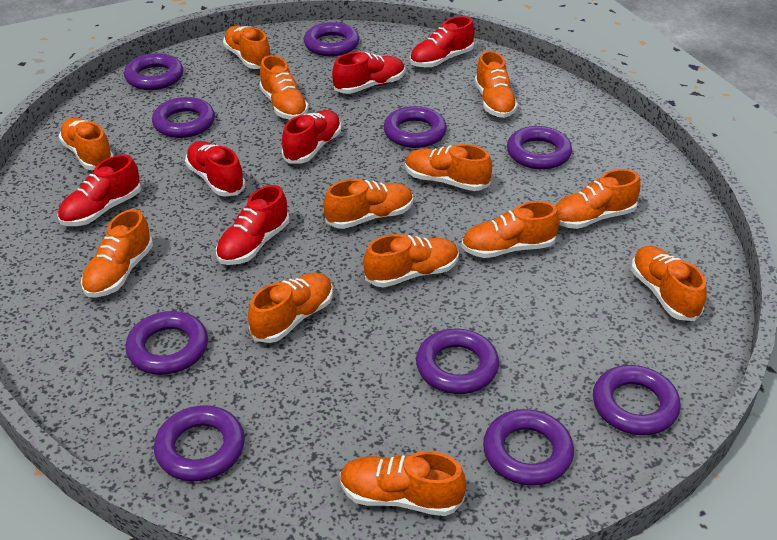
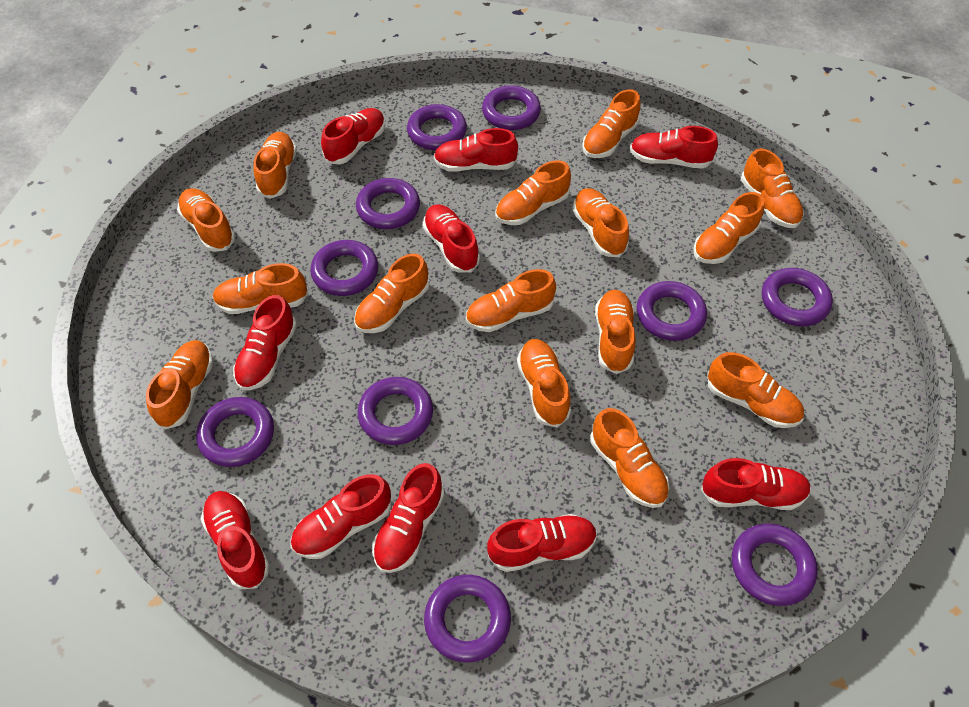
orange shoe: 13 -> 15
red shoe: 6 -> 10

